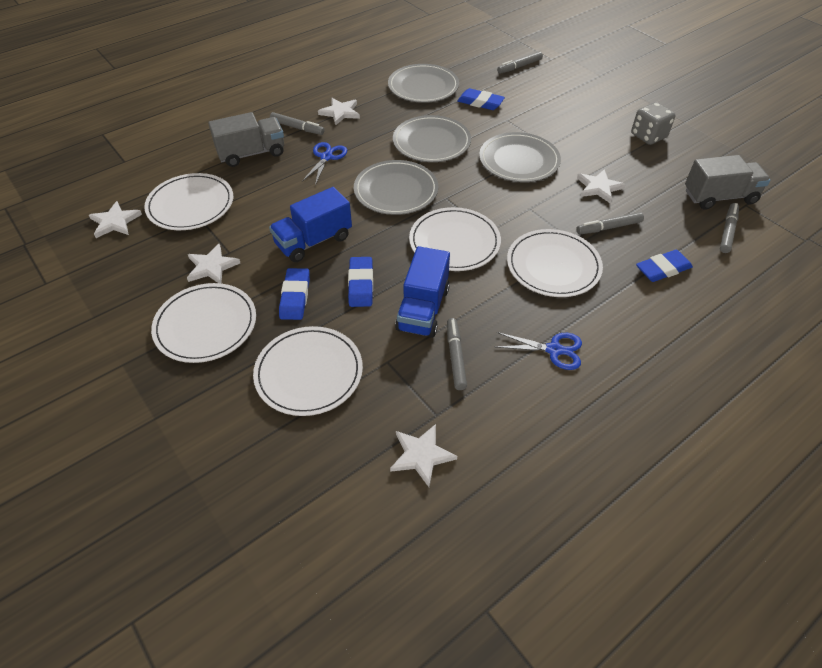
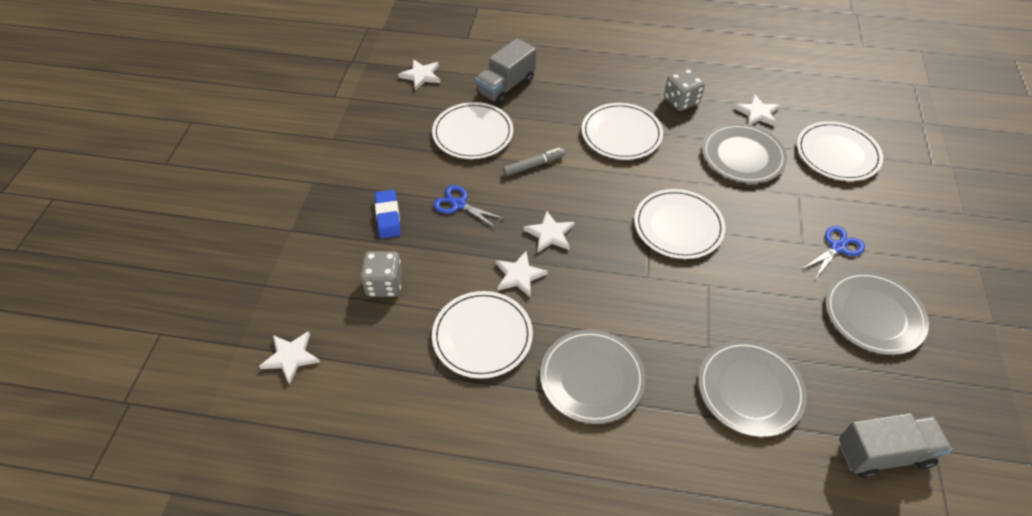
blue eraser: 4 -> 1
blue truck: 2 -> 0
grey dice: 1 -> 2
grey marker: 5 -> 1

